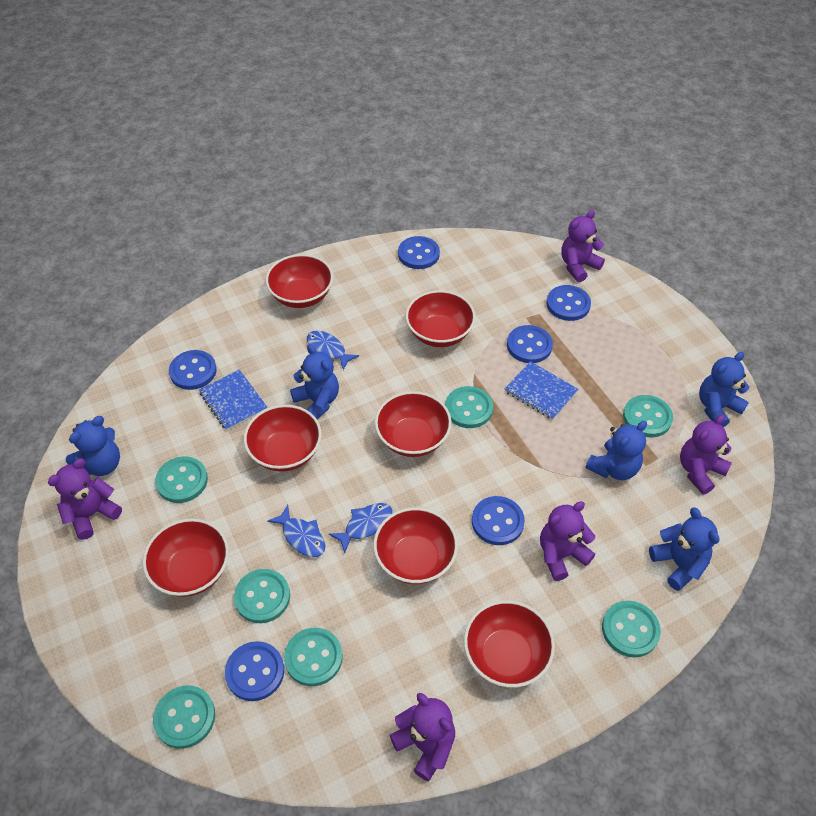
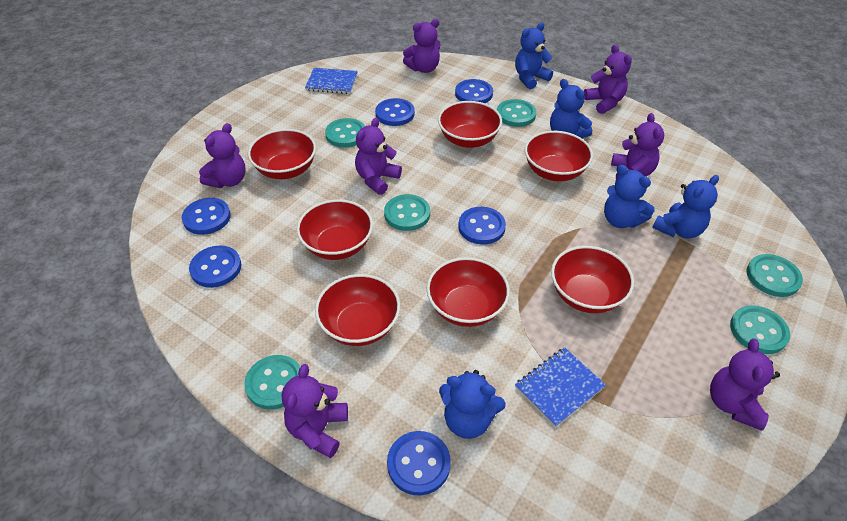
blue fish: 3 -> 0
purple teddy bear: 5 -> 7
turquoise button: 7 -> 6

